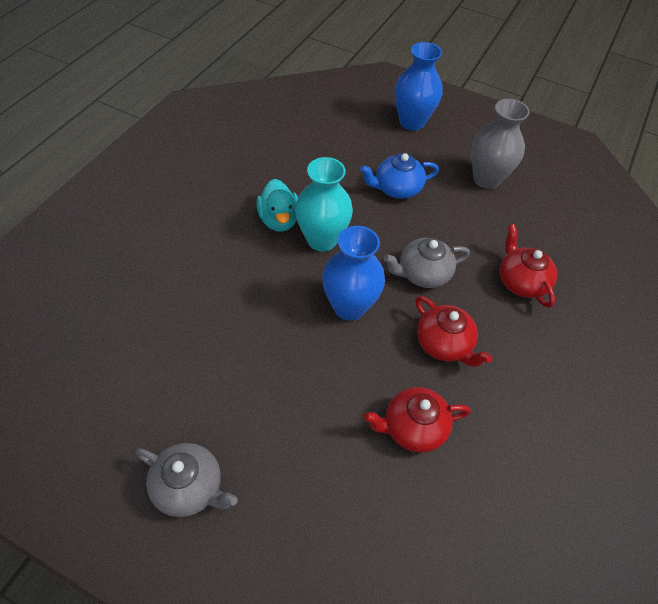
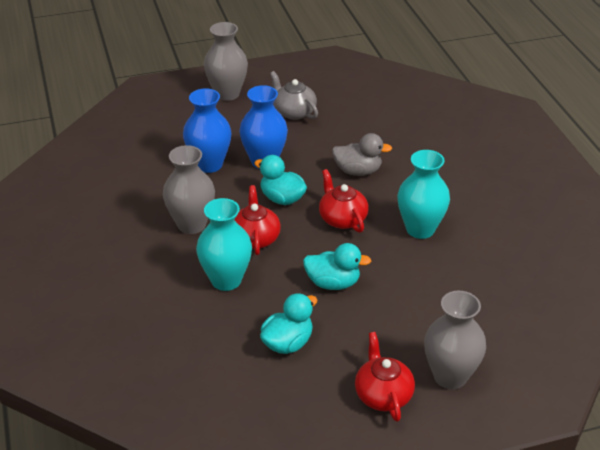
blue teapot: 1 -> 0
grey duck: 0 -> 1
grey teapot: 2 -> 1
grey vase: 1 -> 3
turquoise duck: 1 -> 3
turquoise vase: 1 -> 2

